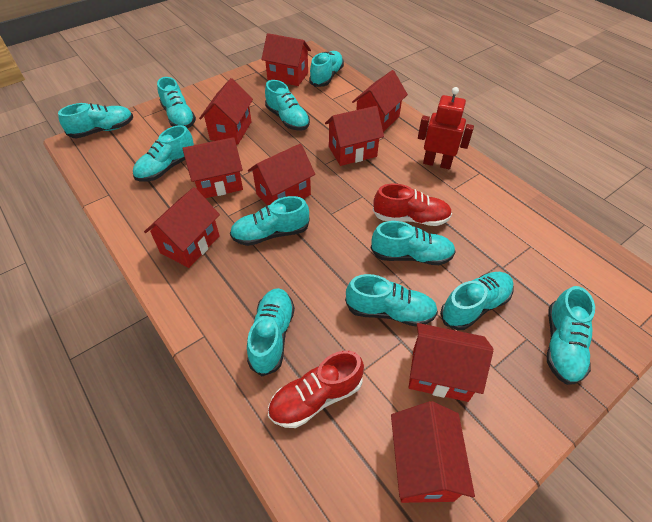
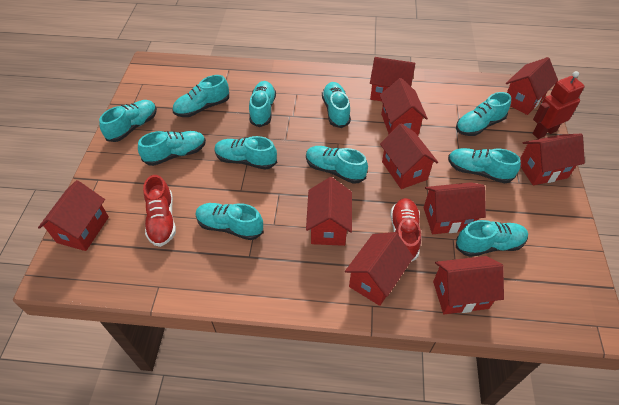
red house: 9 -> 10

